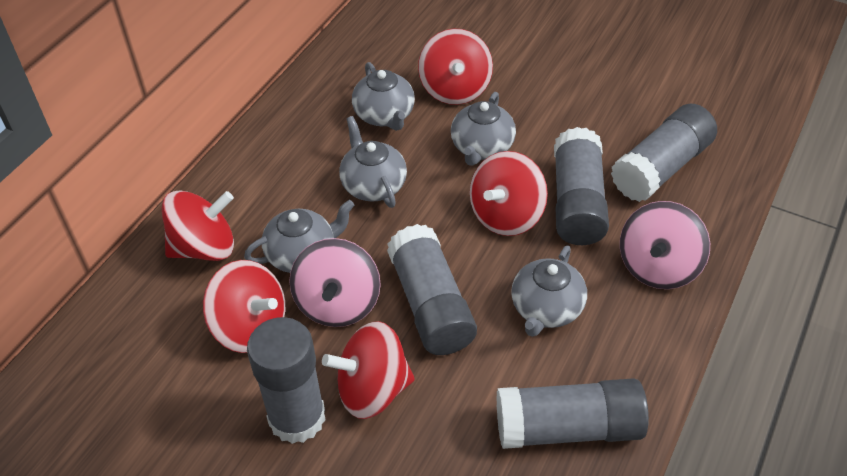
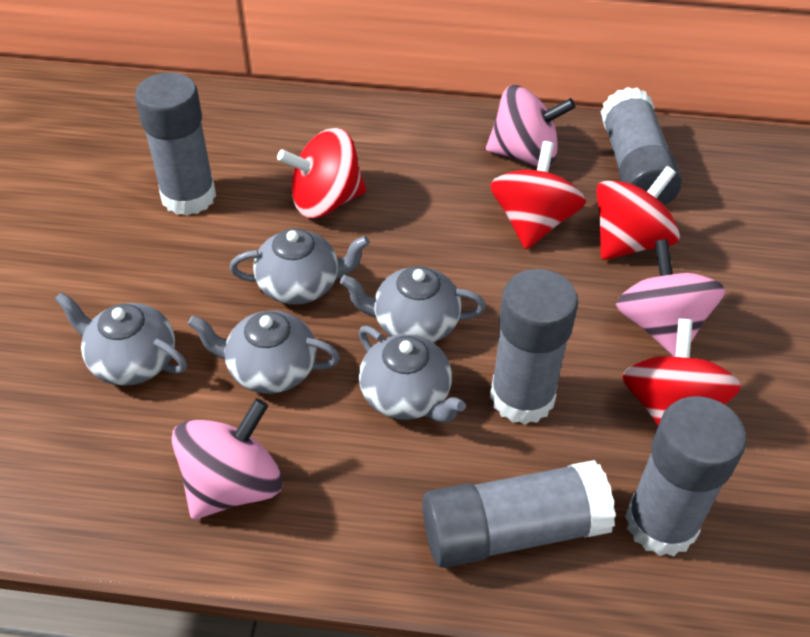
pink spinning top: 2 -> 3
red spinning top: 5 -> 4

